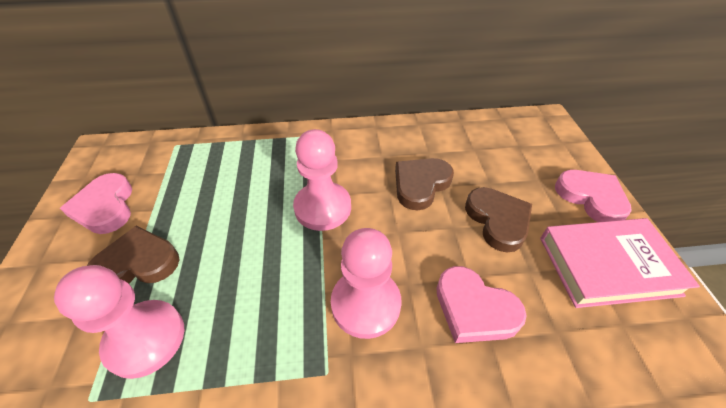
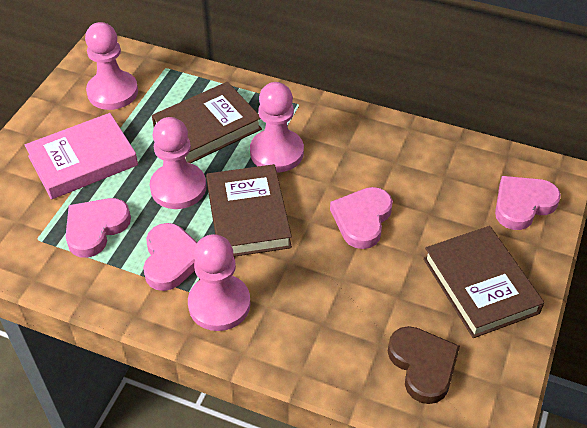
brown book: 0 -> 3
brown heart: 3 -> 1
pink heart: 3 -> 4
pink pawn: 3 -> 4

